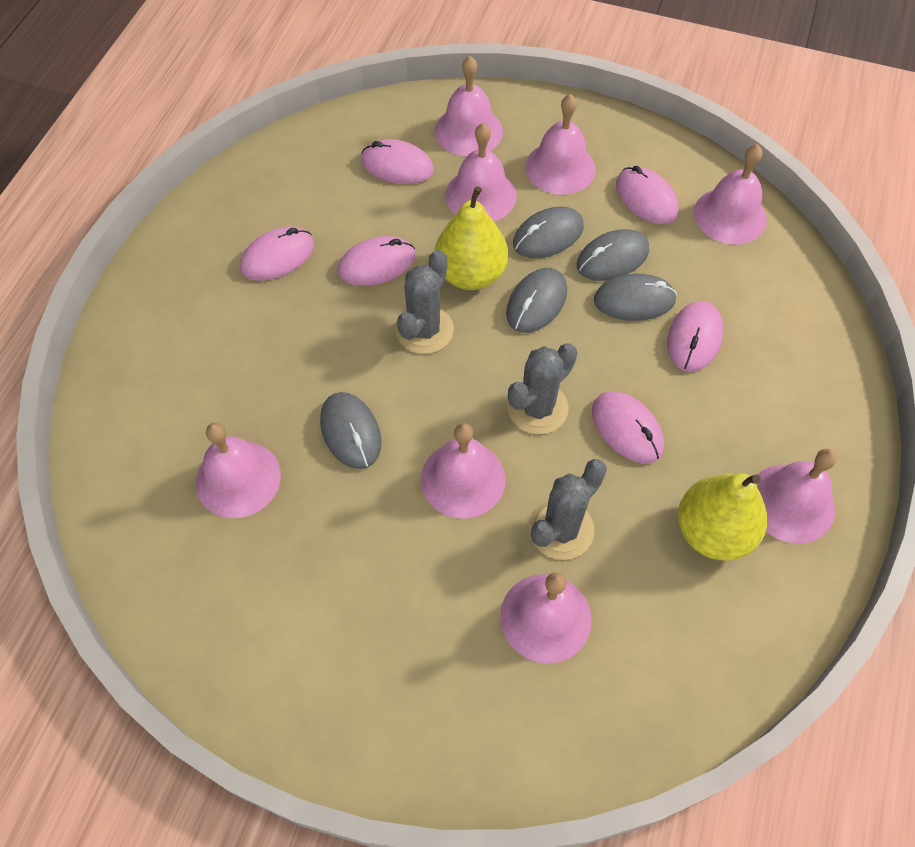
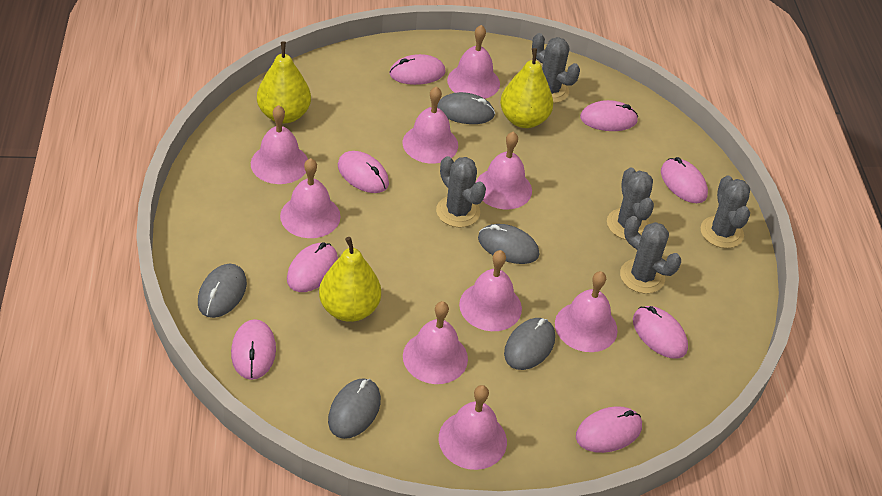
grey cactus: 3 -> 5
pink bell: 8 -> 9
pink mouse: 6 -> 8
yellow pear: 2 -> 3

